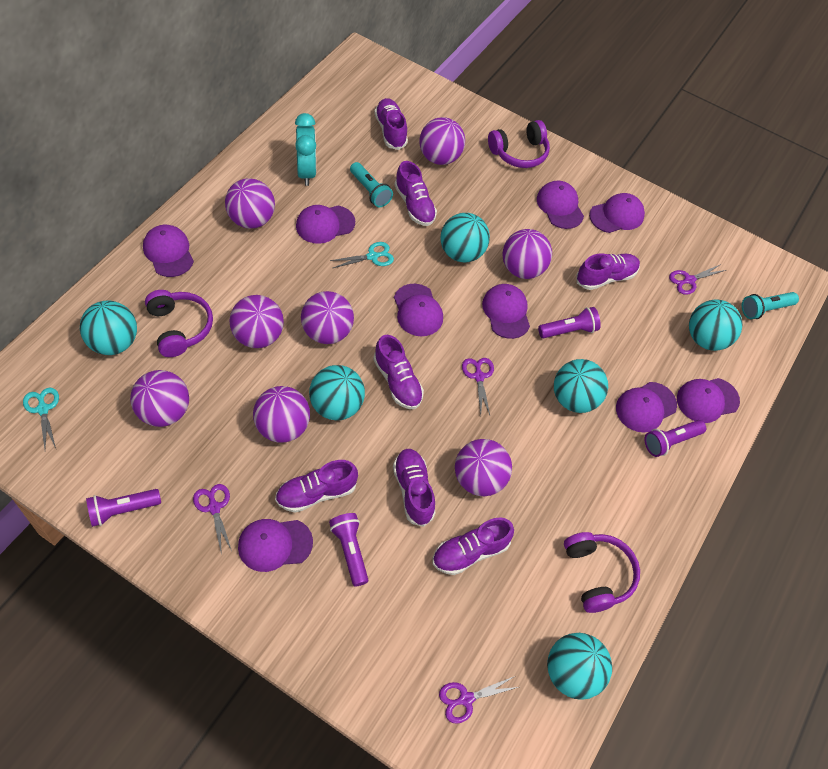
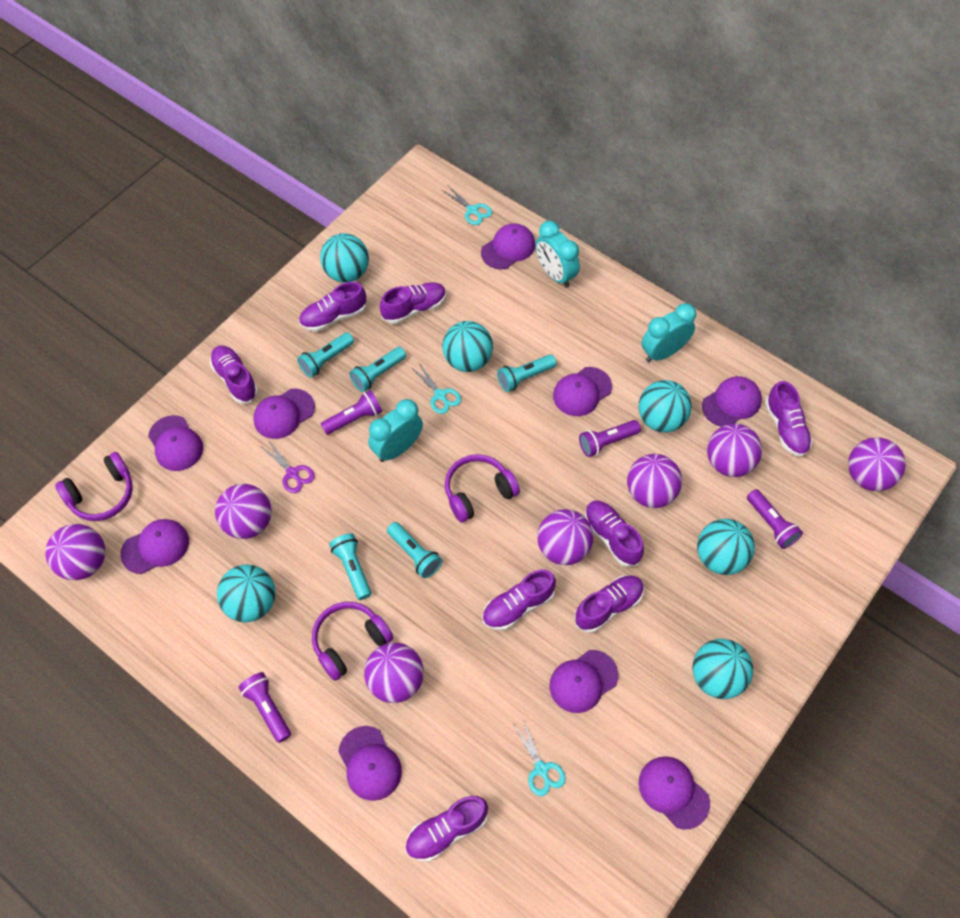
purple ball: 8 -> 7
purple scissors: 4 -> 1
purple shoe: 7 -> 8
turquoise clock: 1 -> 3
turquoise flashlight: 2 -> 5
turquoise scissors: 2 -> 3

